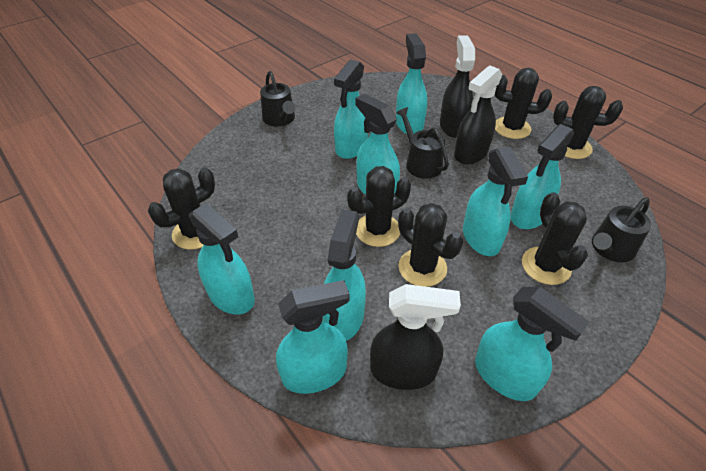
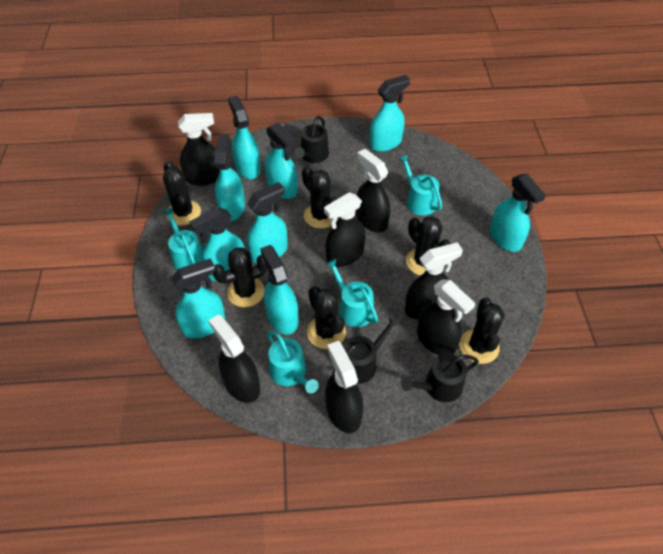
black spray bottle: 3 -> 7
turquoise watering can: 0 -> 4

